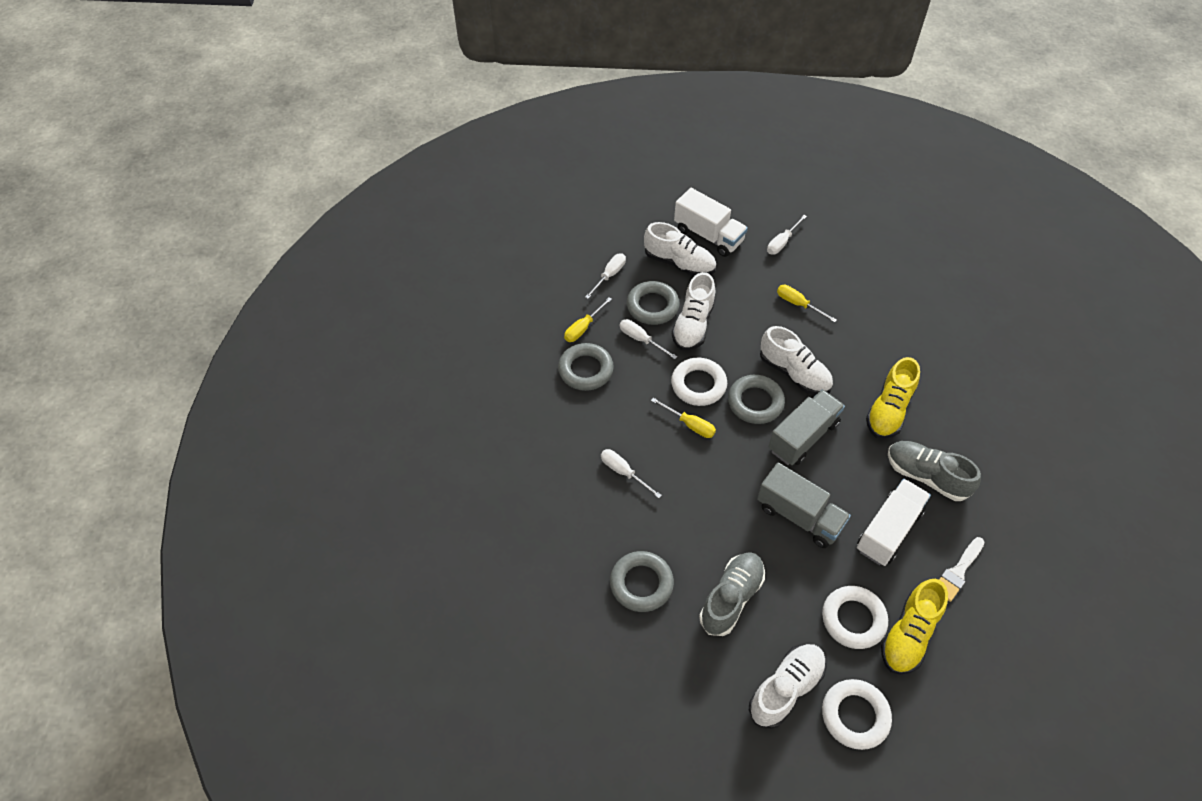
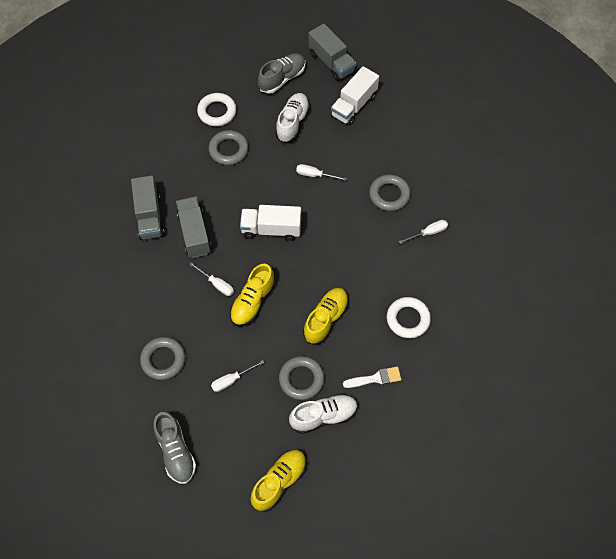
grey truck: 2 -> 3
white ring: 3 -> 2
white shoe: 4 -> 2
yellow screwdriver: 3 -> 0
yellow shoe: 2 -> 3

